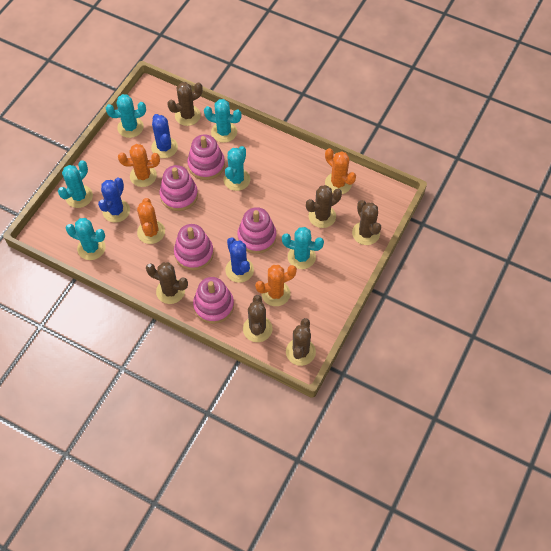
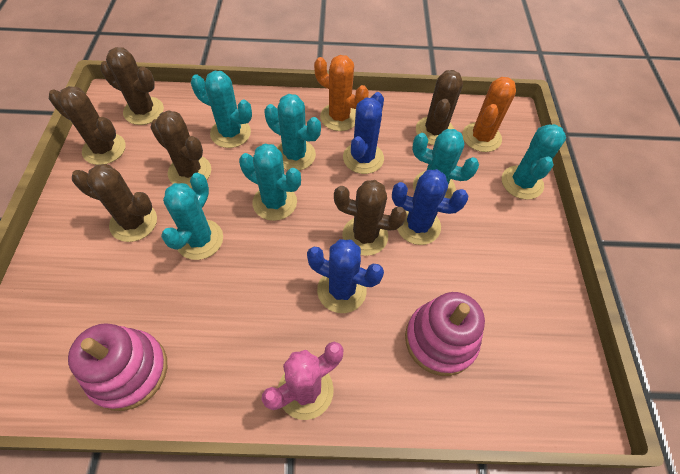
orange cactus: 4 -> 2
pink cactus: 0 -> 1
pink stacking toy: 5 -> 2

